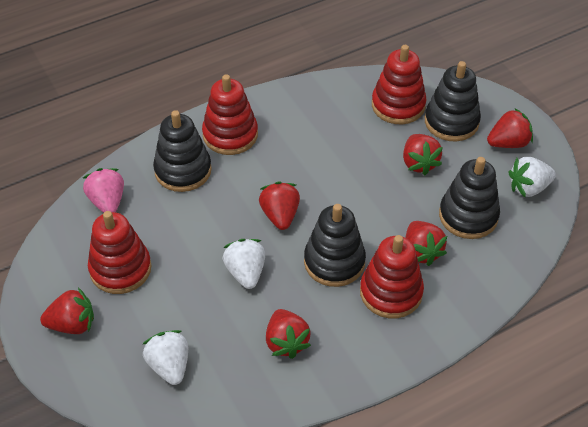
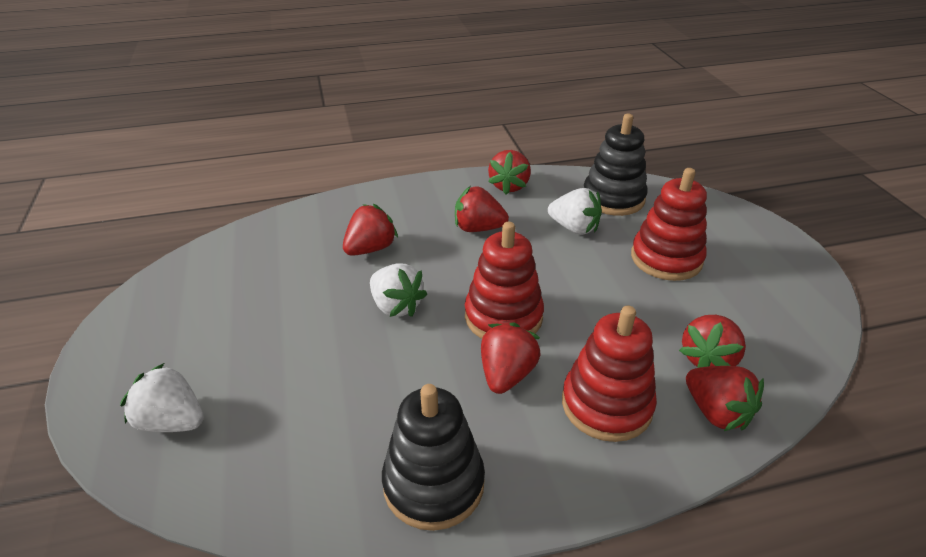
black stacking toy: 4 -> 2
pink strawberry: 1 -> 0
red stacking toy: 4 -> 3

